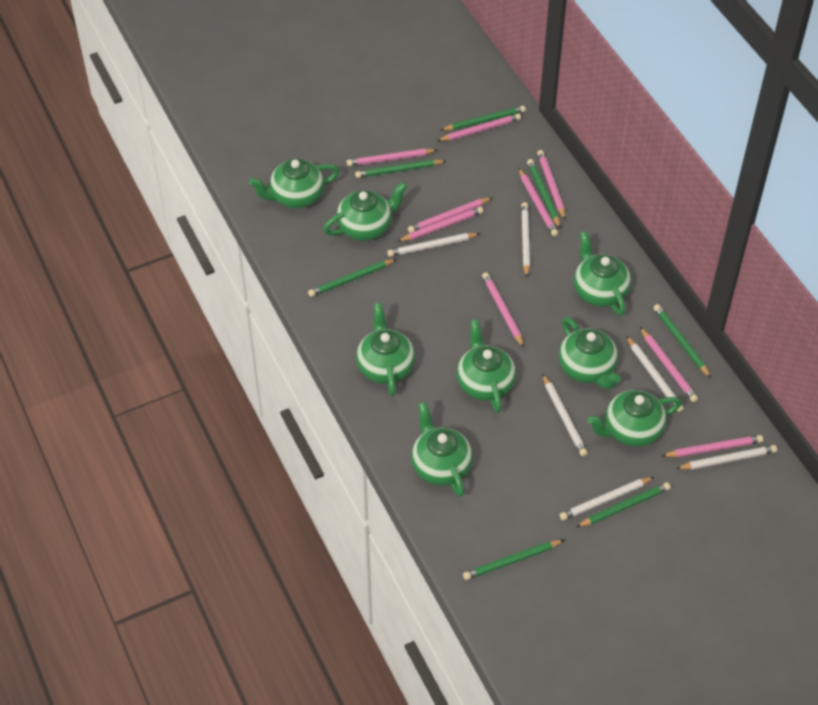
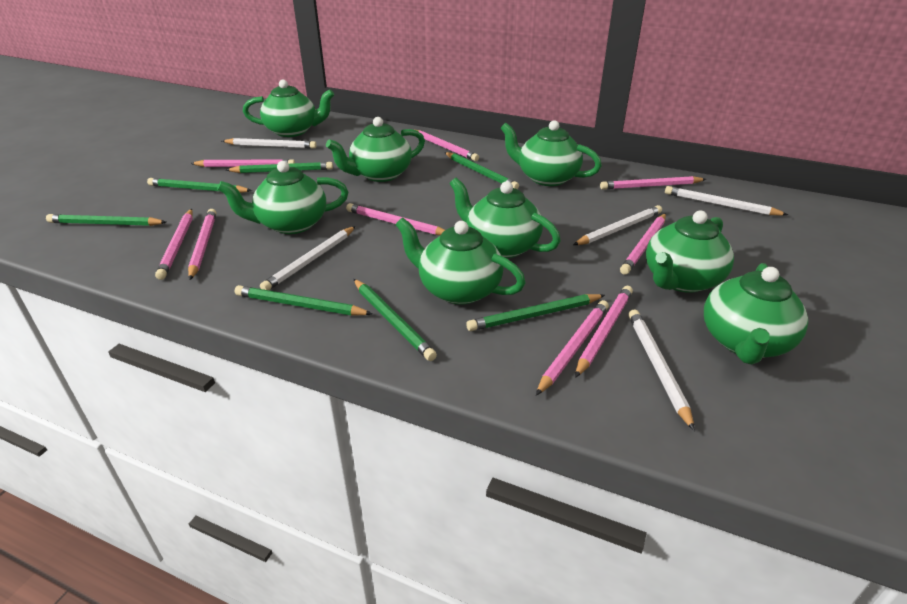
white pencil: 6 -> 5

